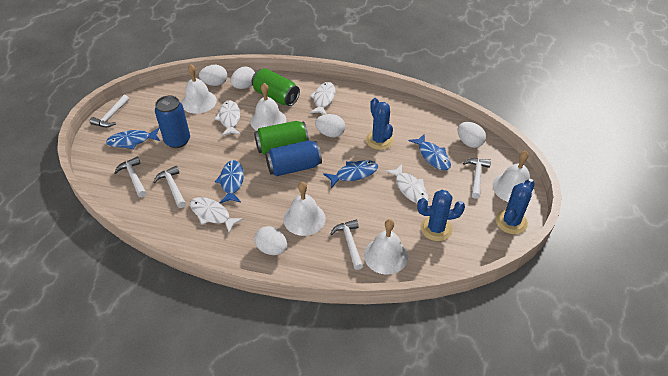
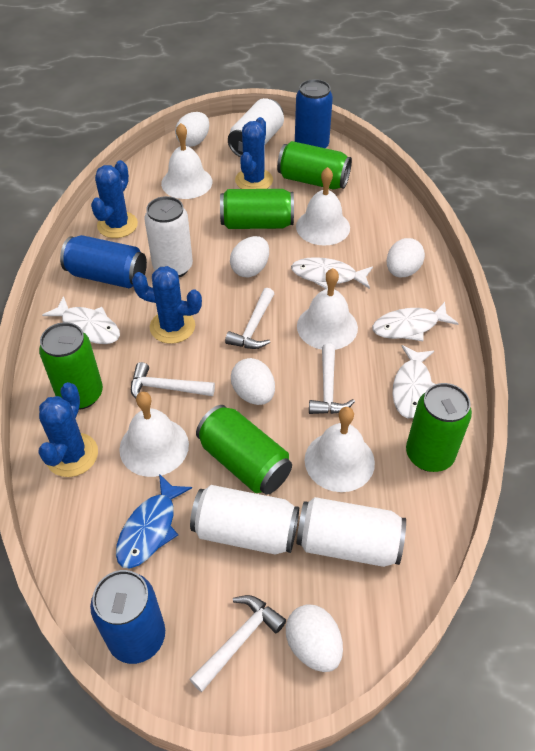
blue cactus: 3 -> 4
blue can: 2 -> 3
blue fish: 4 -> 1
green can: 2 -> 5
white can: 0 -> 4
white hammer: 5 -> 4

